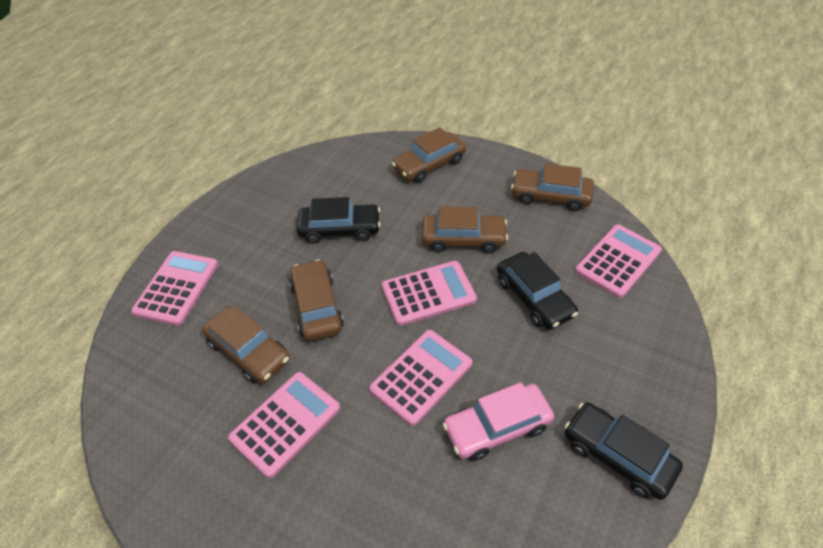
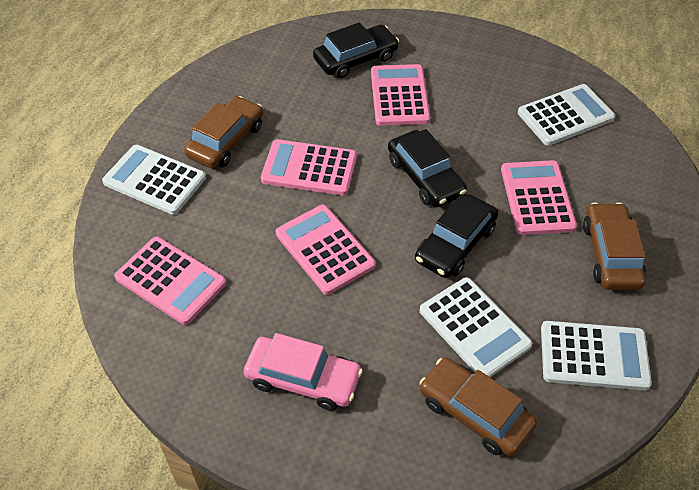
brown car: 5 -> 3
white calculator: 0 -> 4

